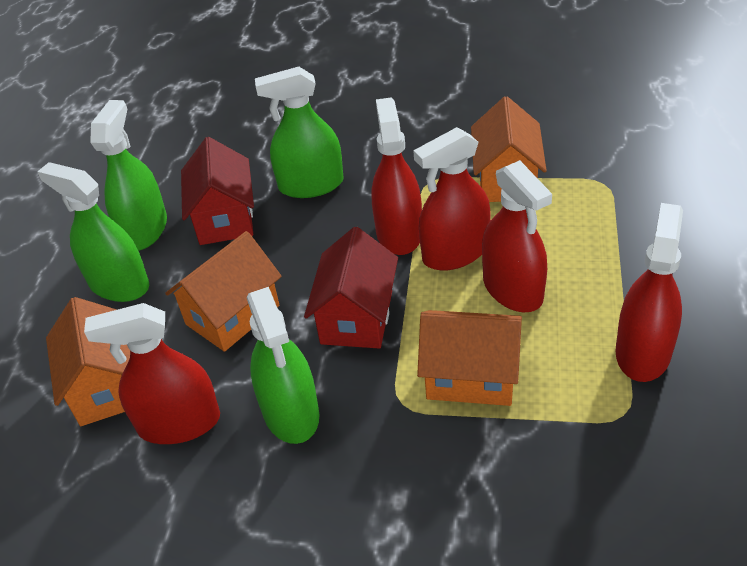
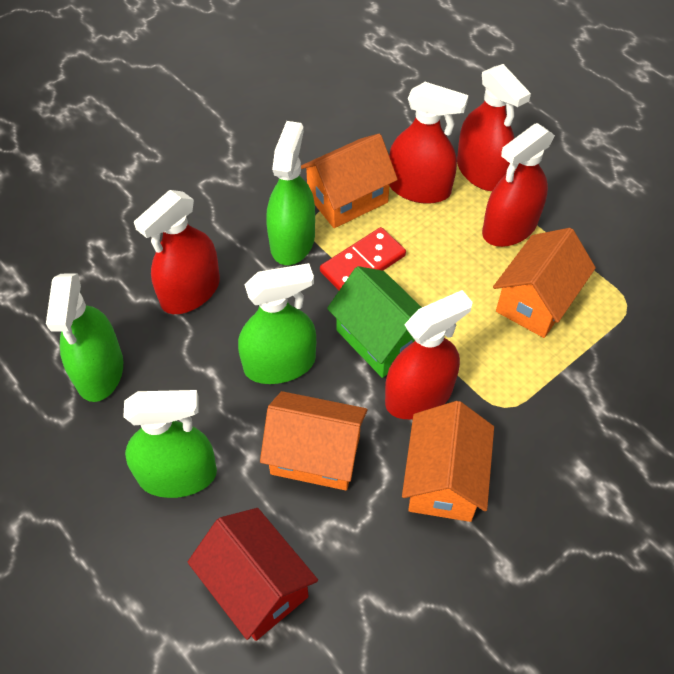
green house: 0 -> 1
red domino: 0 -> 1
red house: 2 -> 1

